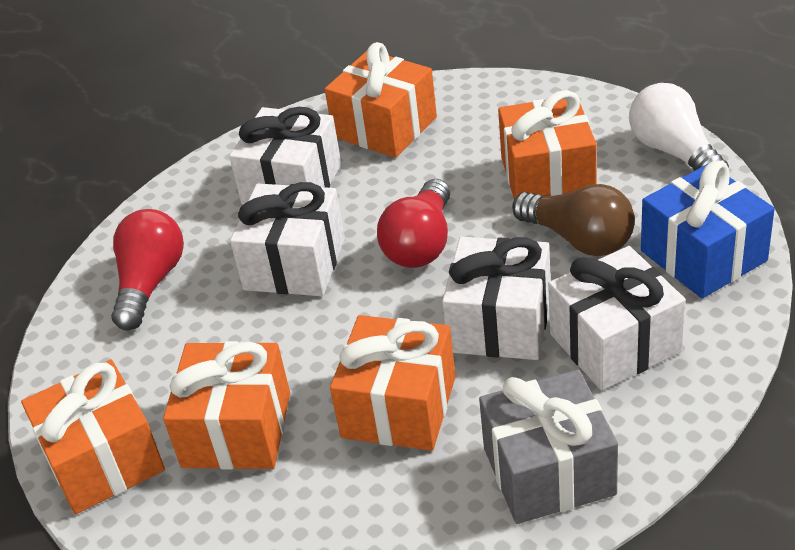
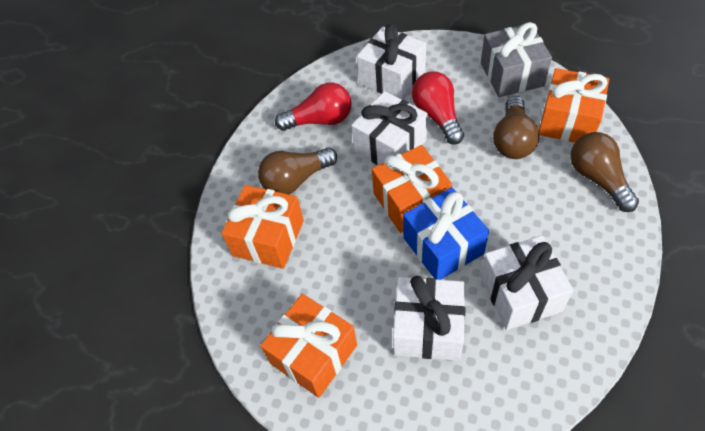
brown light bulb: 1 -> 3
orange gift: 5 -> 4
white light bulb: 1 -> 0

